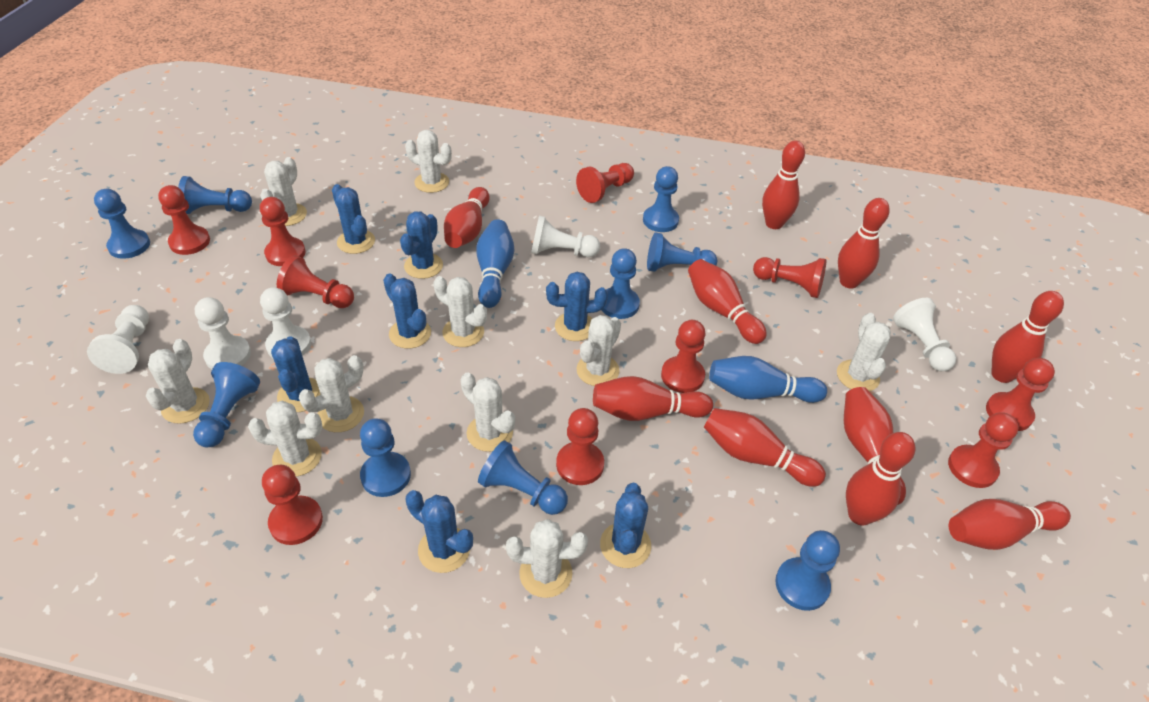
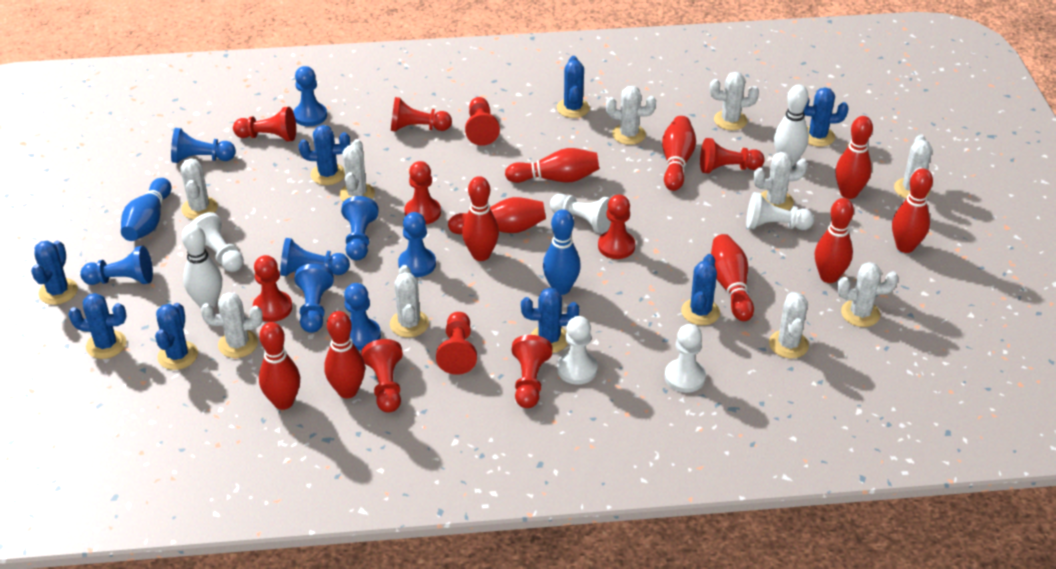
blue cactus: 7 -> 8
blue pawn: 9 -> 8
white bowling pin: 0 -> 2

